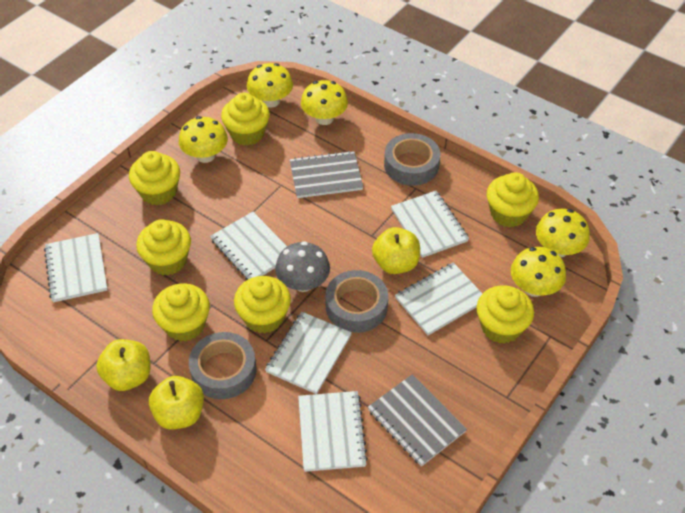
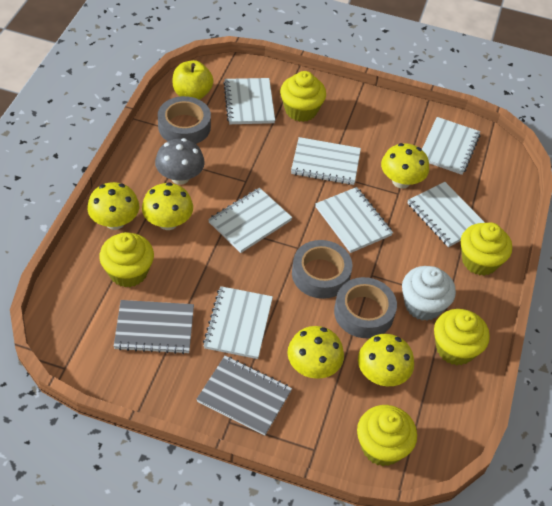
white cupcake: 0 -> 1
white notebook: 6 -> 7
yellow apple: 3 -> 1
yellow cupcake: 7 -> 5

